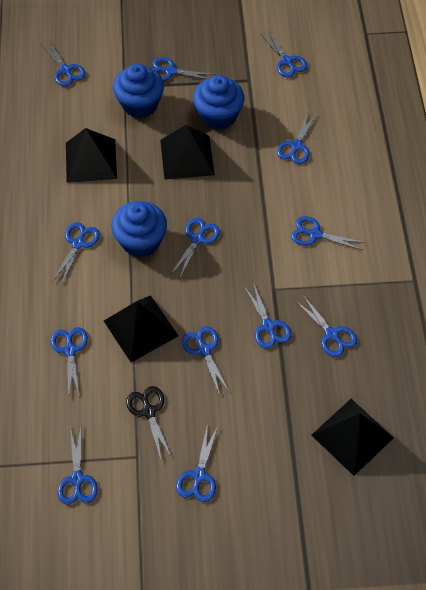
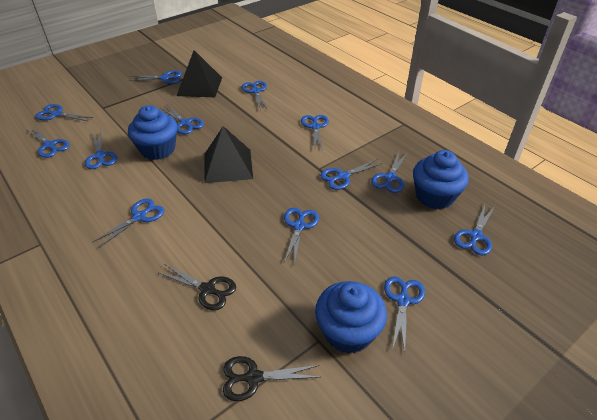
black pyramid: 4 -> 2
black scissors: 1 -> 2

